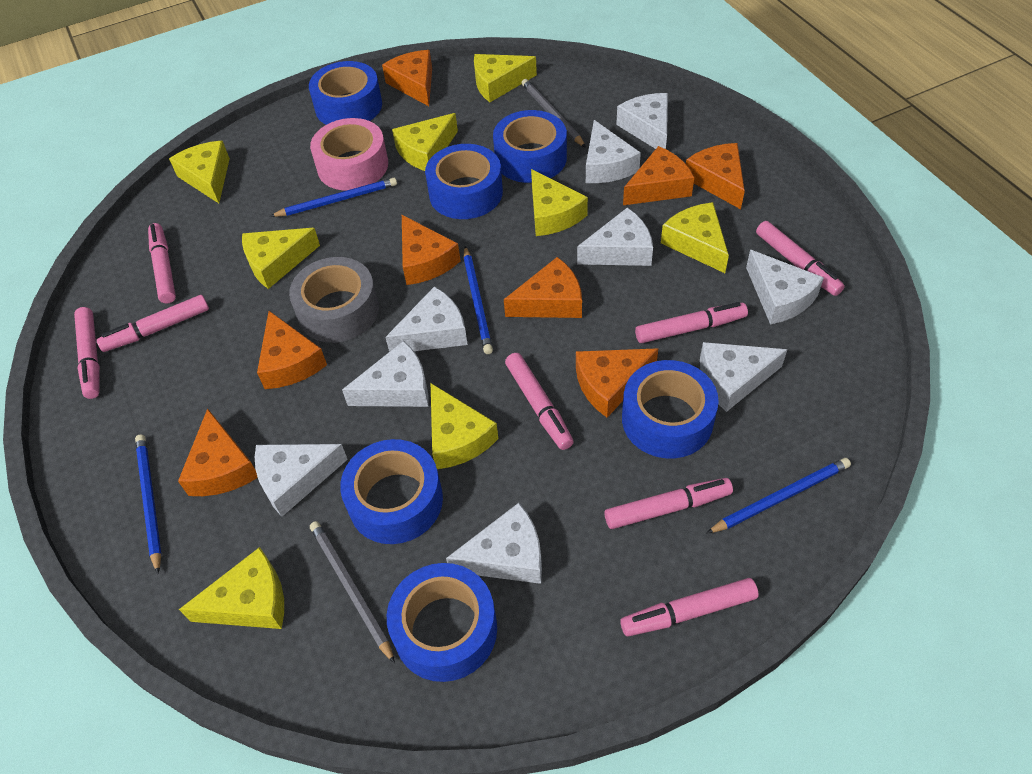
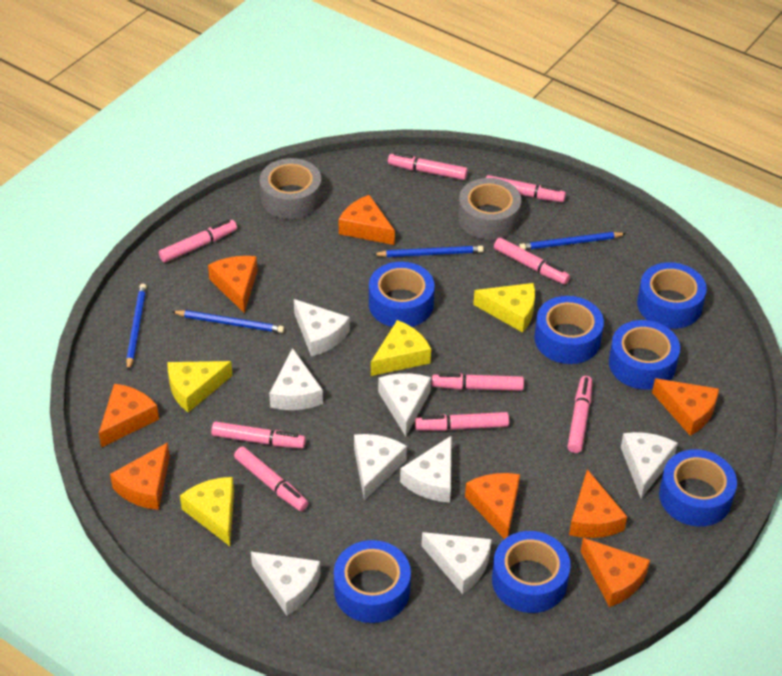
blue tape: 6 -> 7
grey pencil: 2 -> 0
grey tape: 1 -> 2
pink marker: 8 -> 9
pink tape: 1 -> 0
white cheese: 9 -> 8
yellow cheese: 8 -> 4

